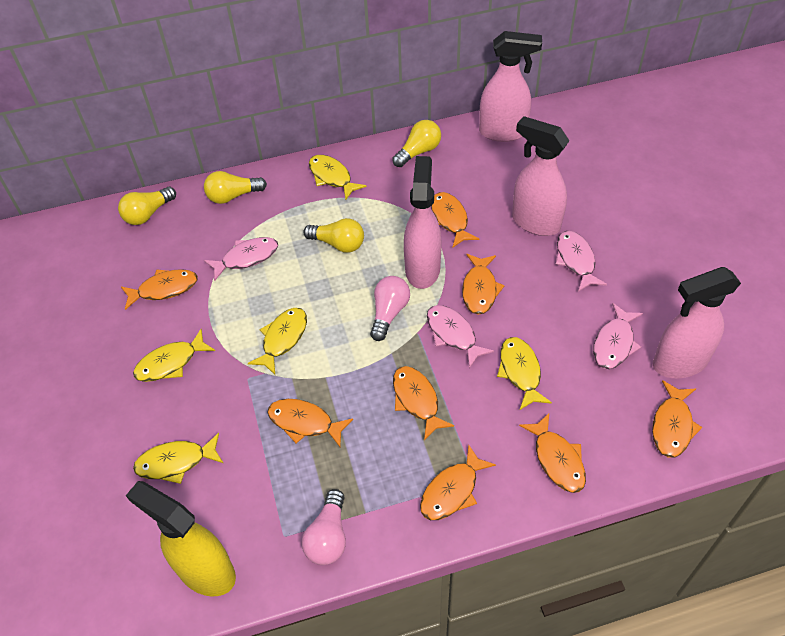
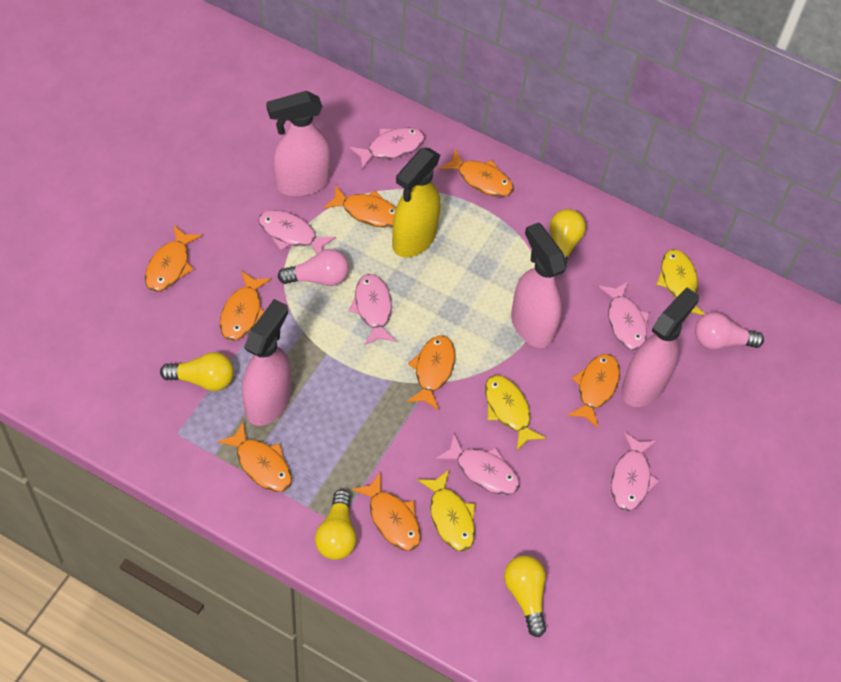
pink fish: 4 -> 6
yellow fish: 5 -> 3

